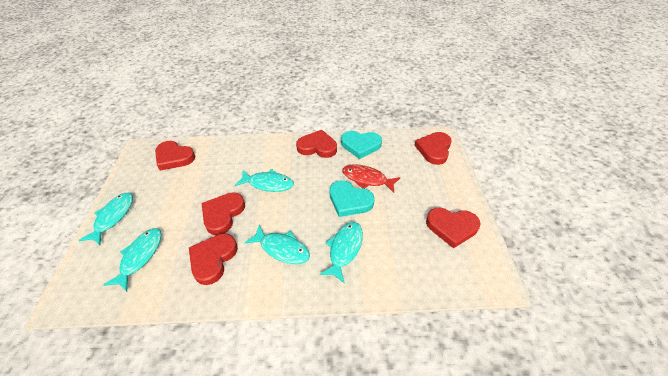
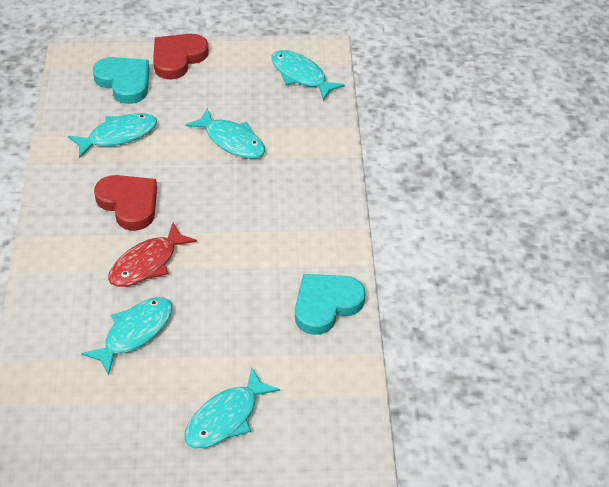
red heart: 6 -> 2

